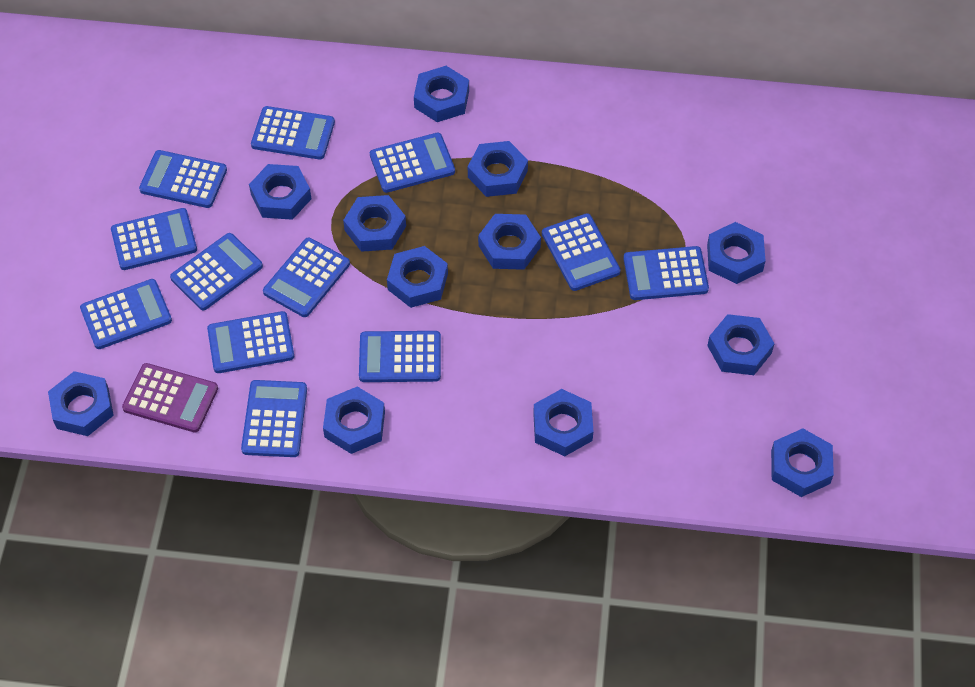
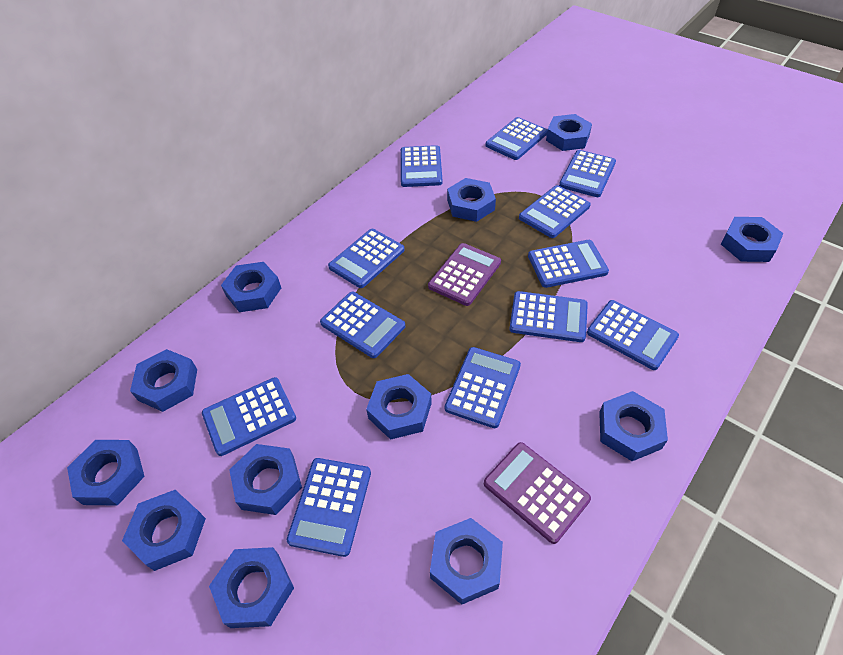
purple calculator: 1 -> 2

